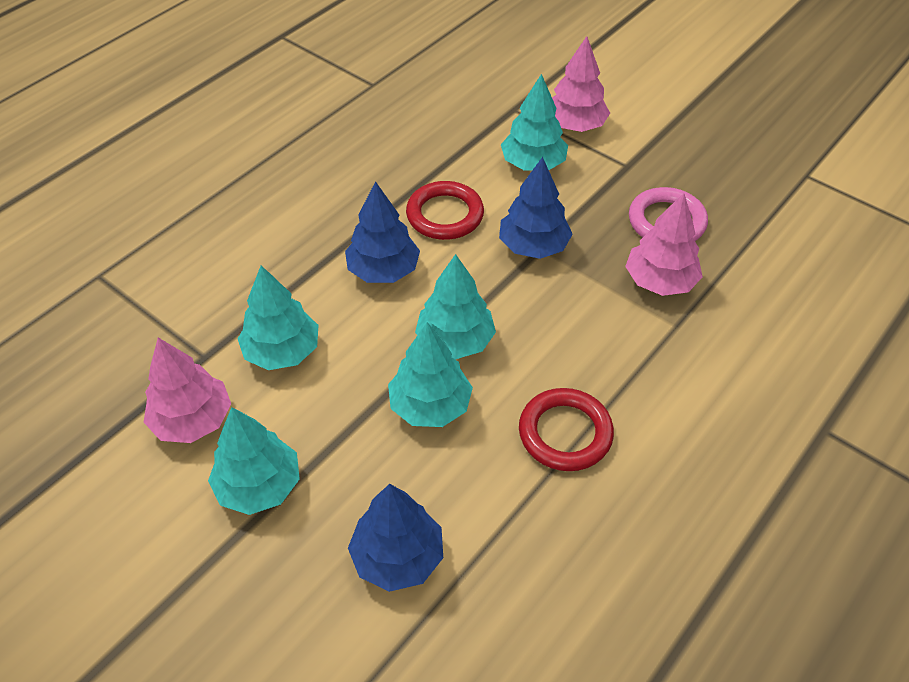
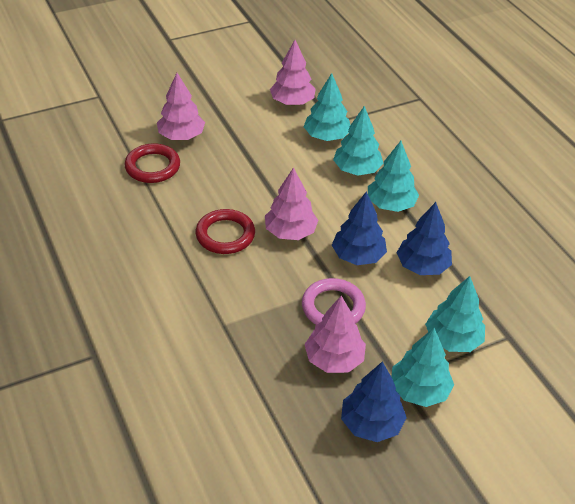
pink tree: 3 -> 4

